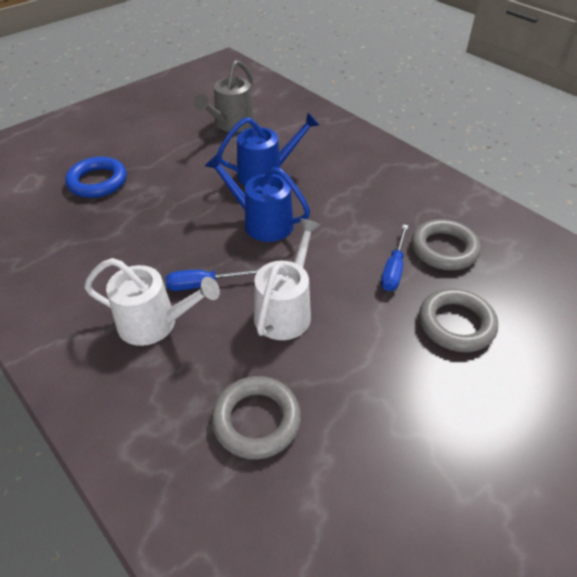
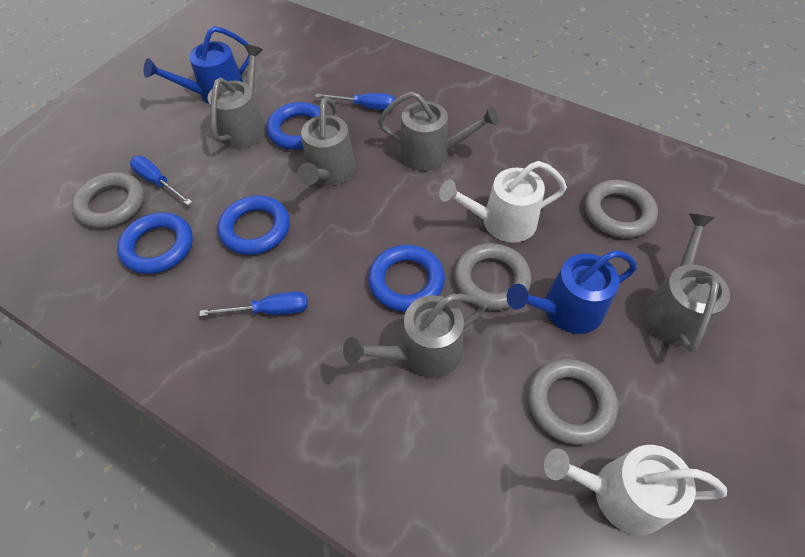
blue ring: 1 -> 4
blue screwdriver: 2 -> 3
grey ring: 3 -> 4
grey watering can: 1 -> 5

